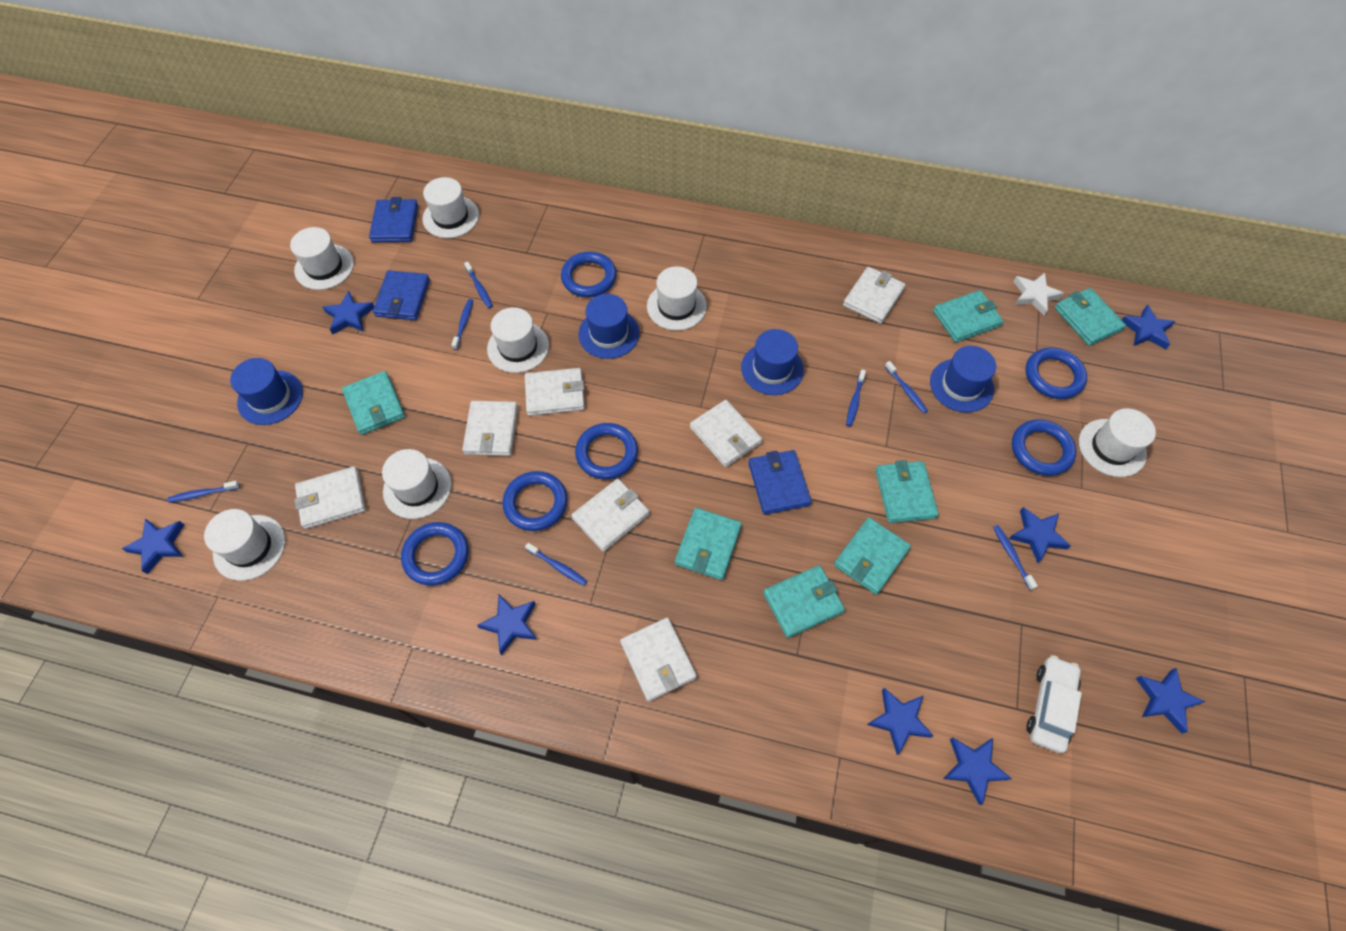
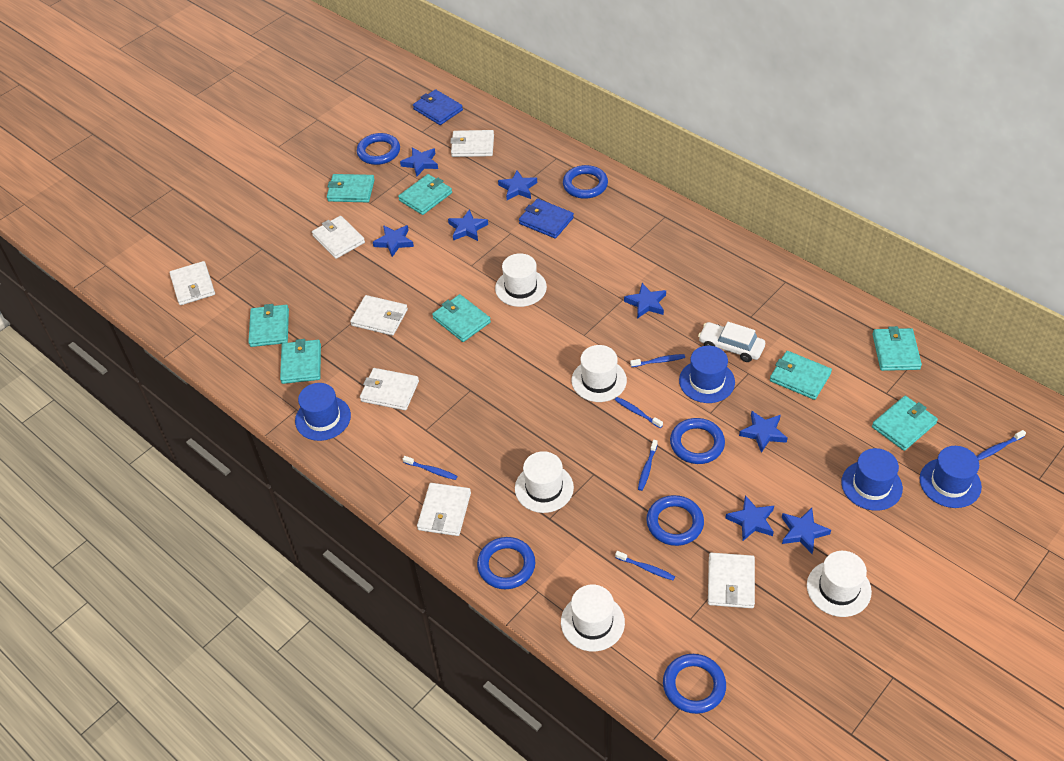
blue toothbrush: 7 -> 6
blue wallet: 3 -> 2
turquoise wallet: 7 -> 8
white hat: 7 -> 5
white star: 1 -> 0

